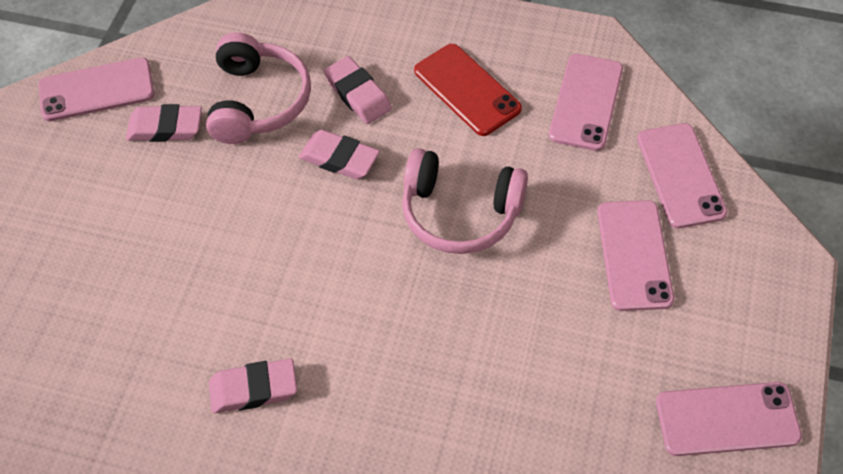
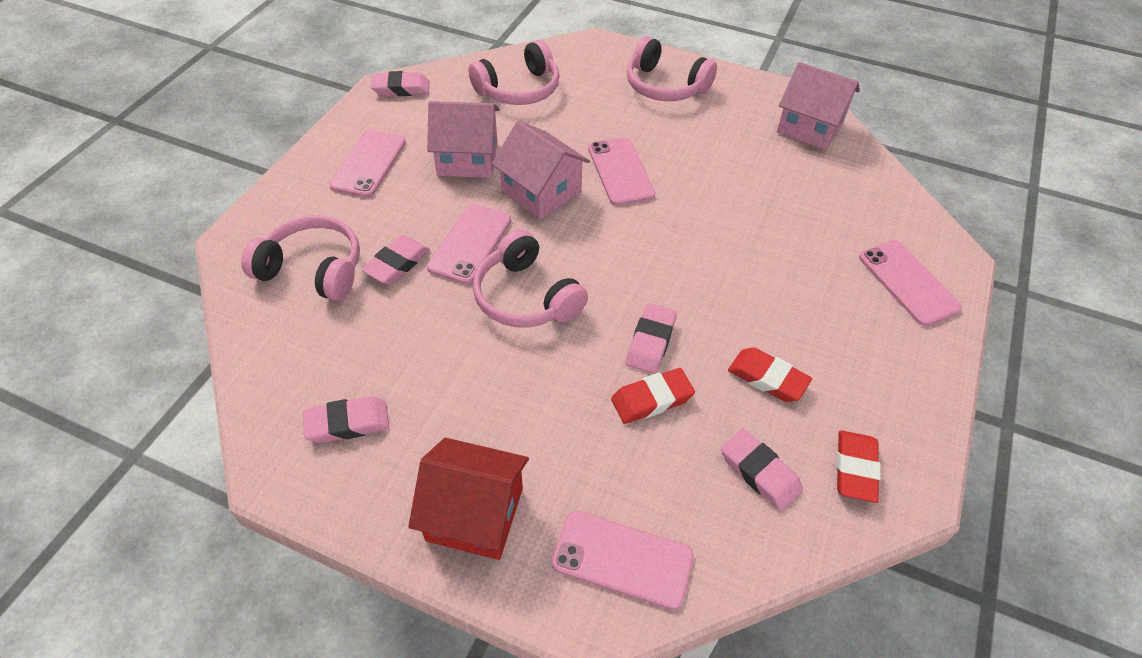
pink eraser: 4 -> 5
pink headphones: 2 -> 4
pink house: 0 -> 3
red eraser: 0 -> 3
red house: 0 -> 1
red phone: 1 -> 0

